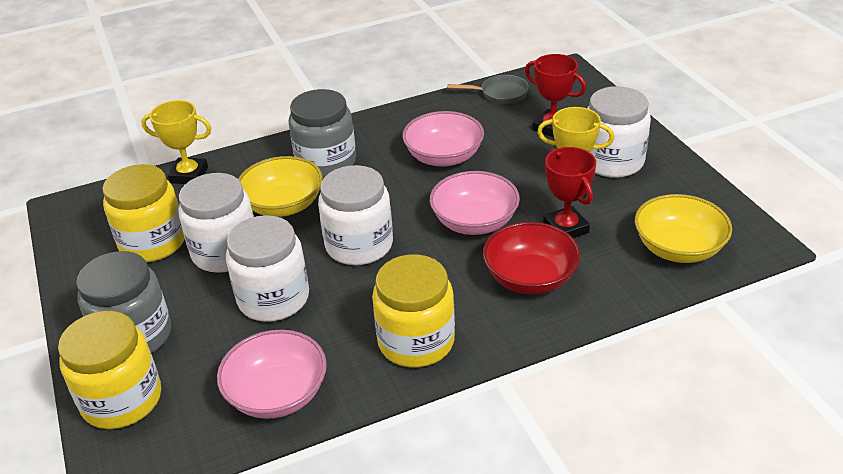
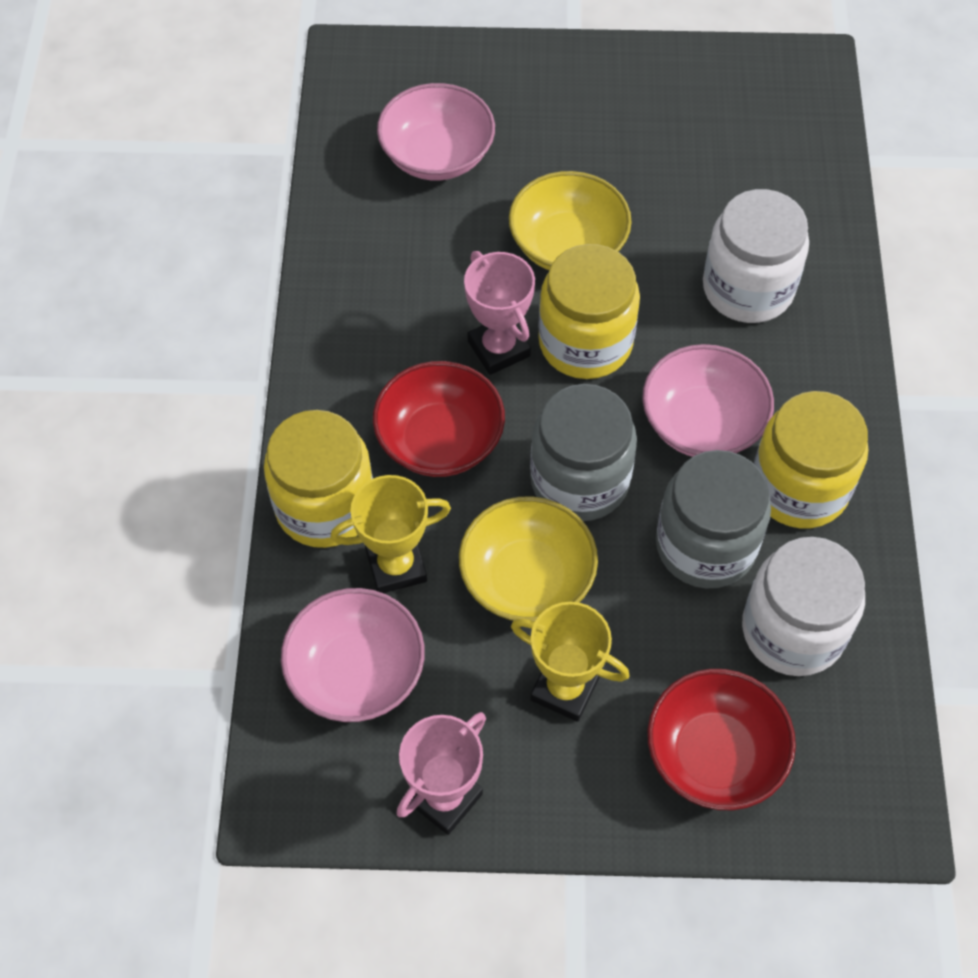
grey pan: 1 -> 0
pink trophy: 0 -> 2
red bowl: 1 -> 2
red trophy: 2 -> 0
white jar: 4 -> 2

